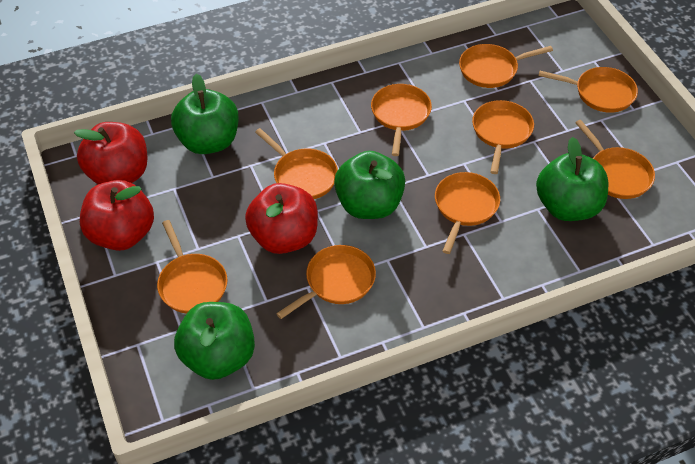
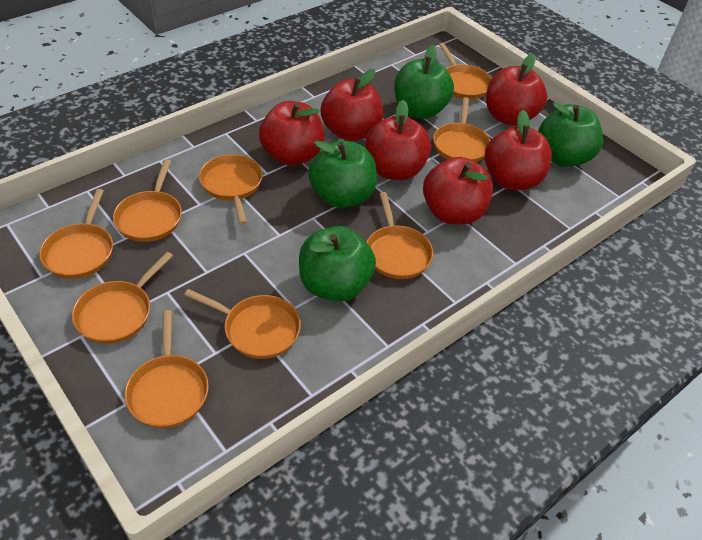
red apple: 3 -> 6

